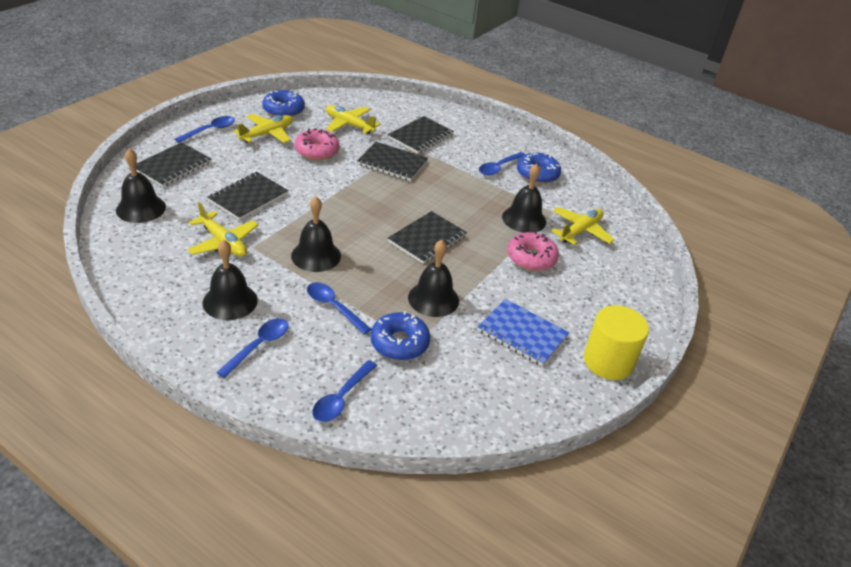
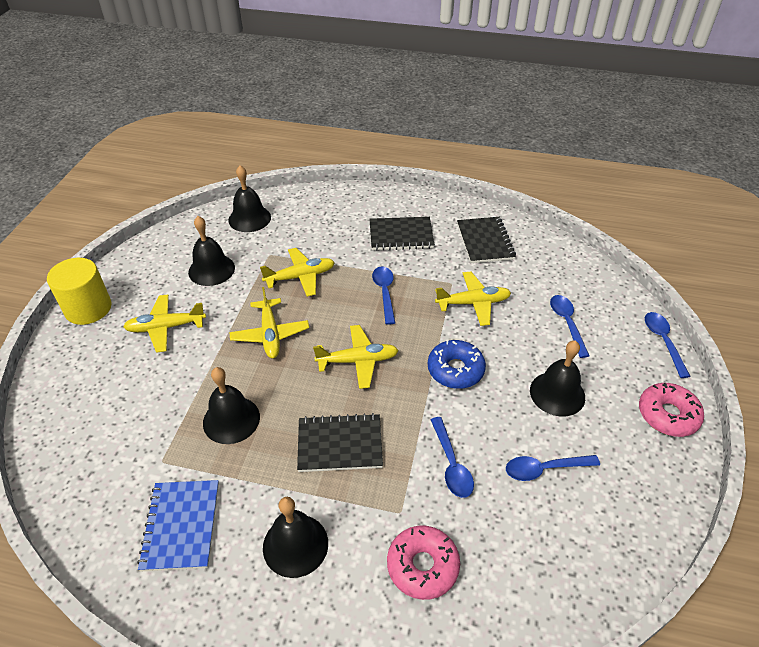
black notebook: 5 -> 3
blue donut: 3 -> 1
yellow plane: 4 -> 5

